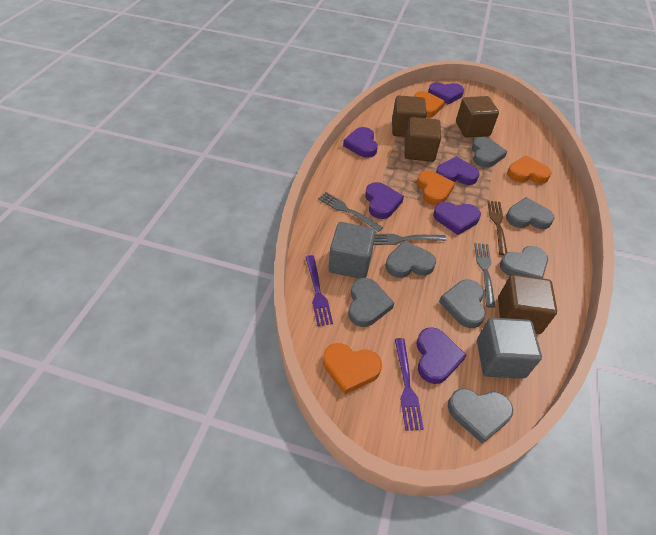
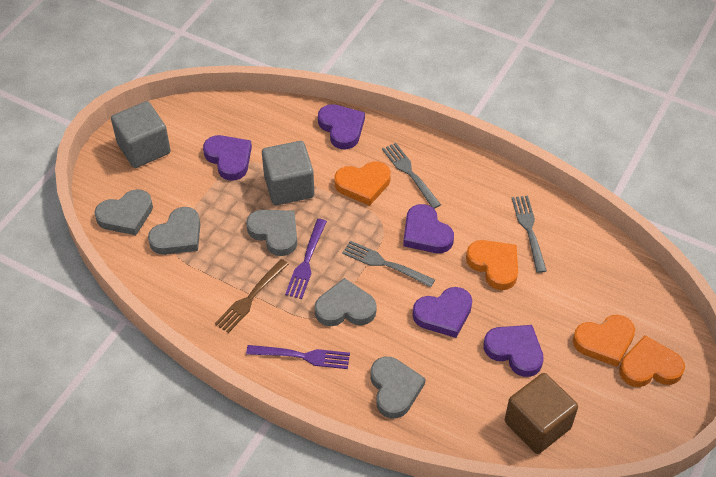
brown cube: 4 -> 1
grey heart: 7 -> 5
purple heart: 6 -> 5

